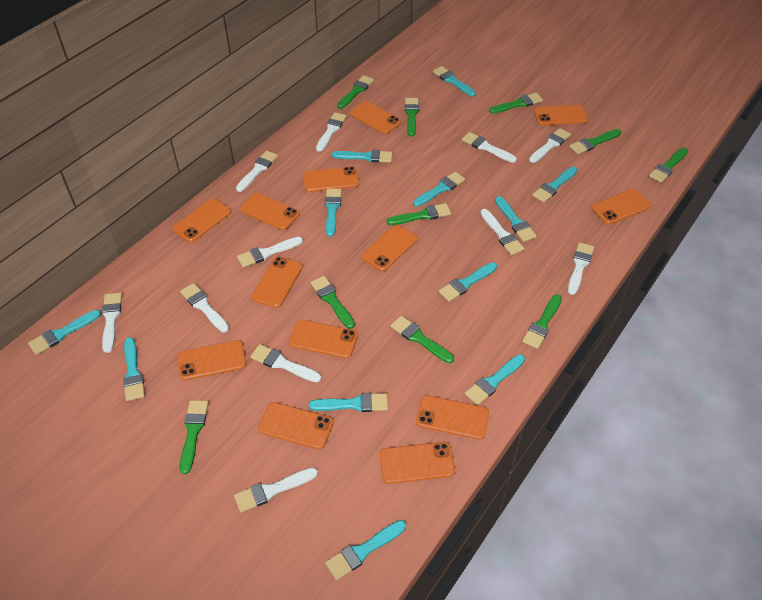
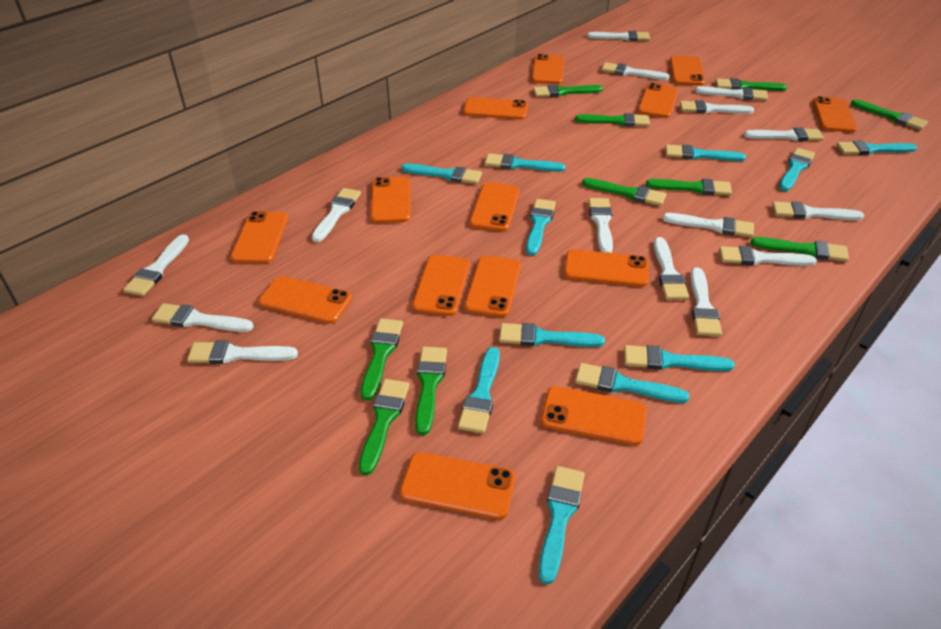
orange phone: 13 -> 14
turquoise brush: 12 -> 11
white brush: 11 -> 15

